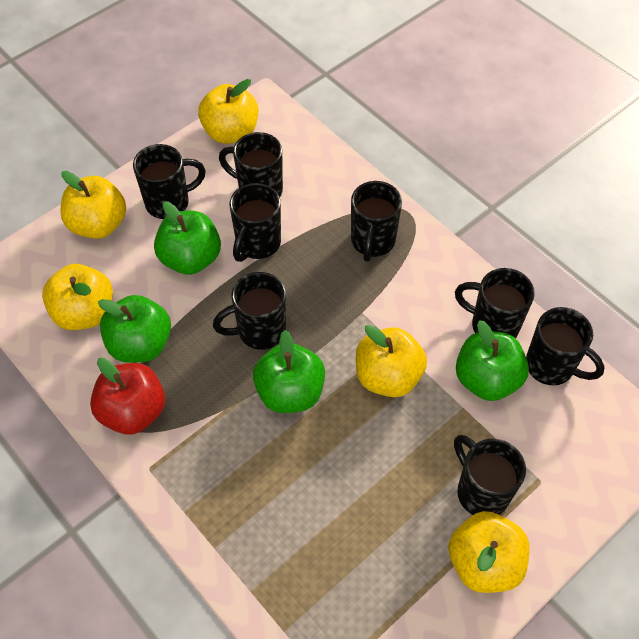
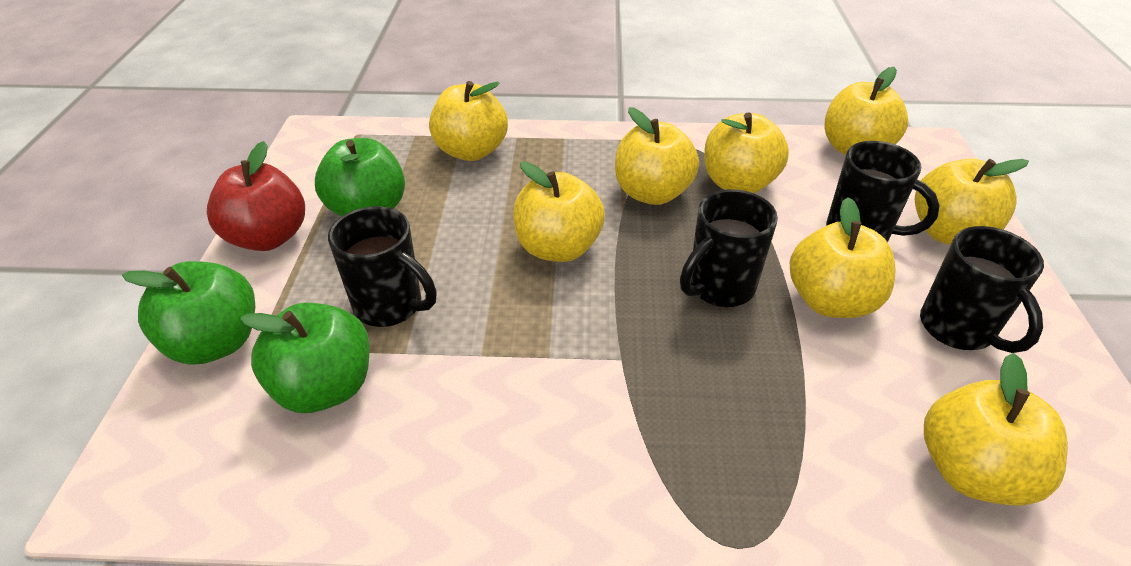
black mug: 8 -> 4
green apple: 4 -> 3
yellow apple: 5 -> 8

